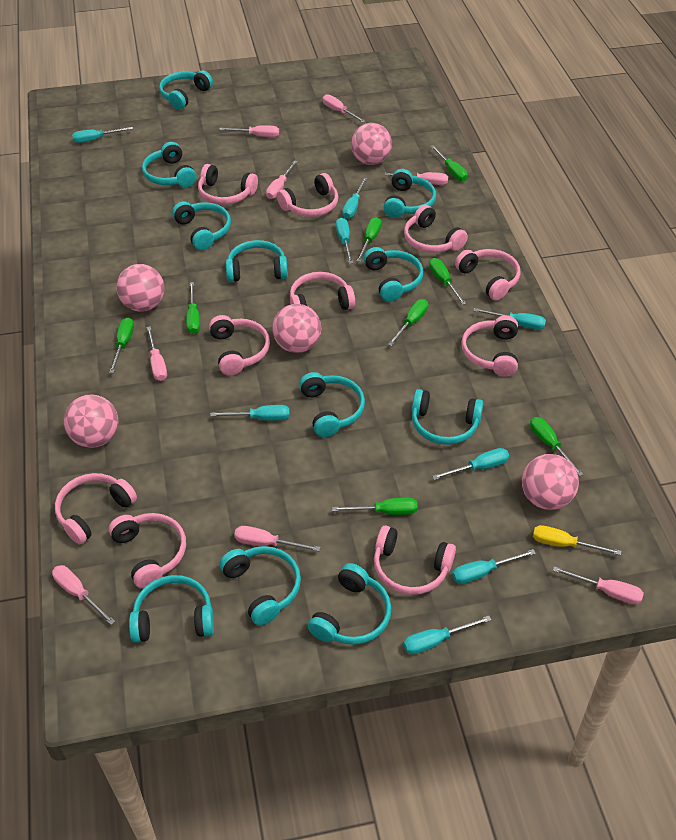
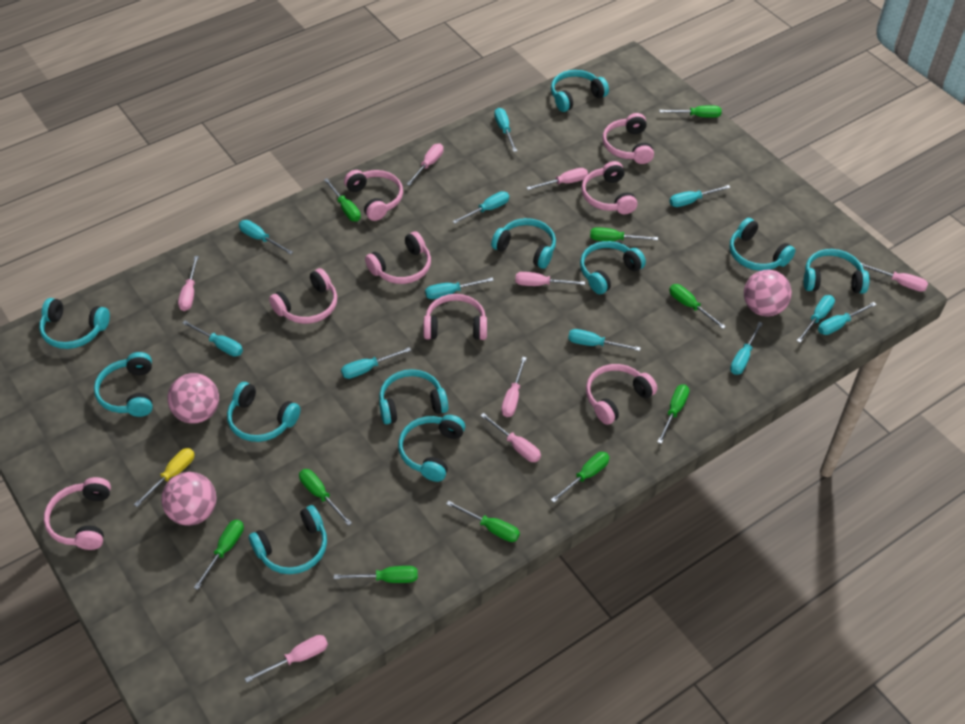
green screwdriver: 8 -> 10
pink ball: 5 -> 3
pink headphones: 10 -> 8
turquoise screwdriver: 8 -> 11

